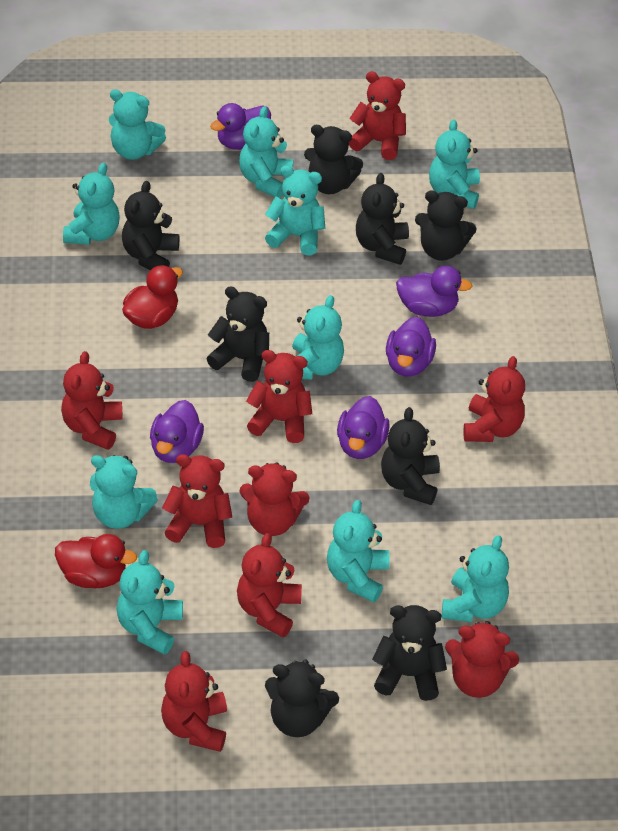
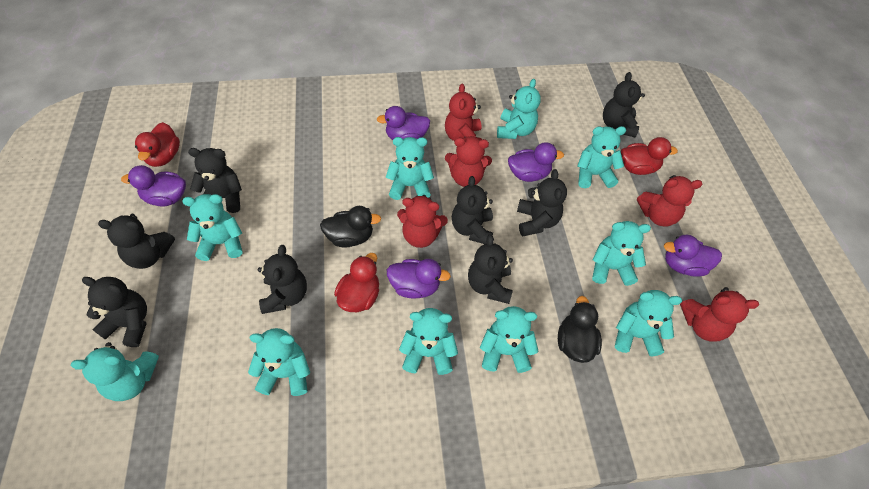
black duck: 0 -> 2
red duck: 2 -> 3
red teddy bear: 9 -> 5

